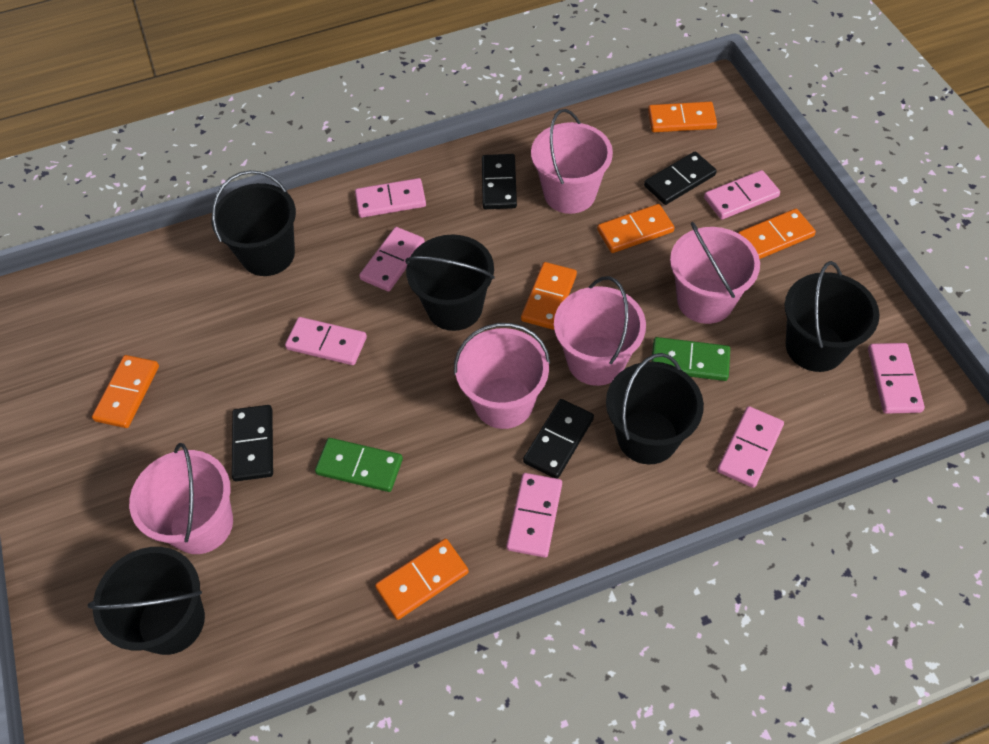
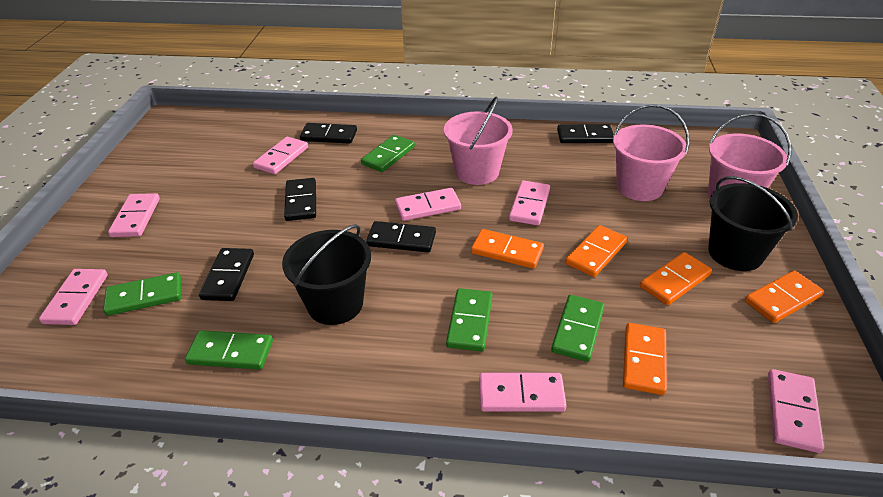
black bucket: 5 -> 2
black domino: 4 -> 5
green domino: 2 -> 5
orange domino: 6 -> 5
pink bucket: 5 -> 3

